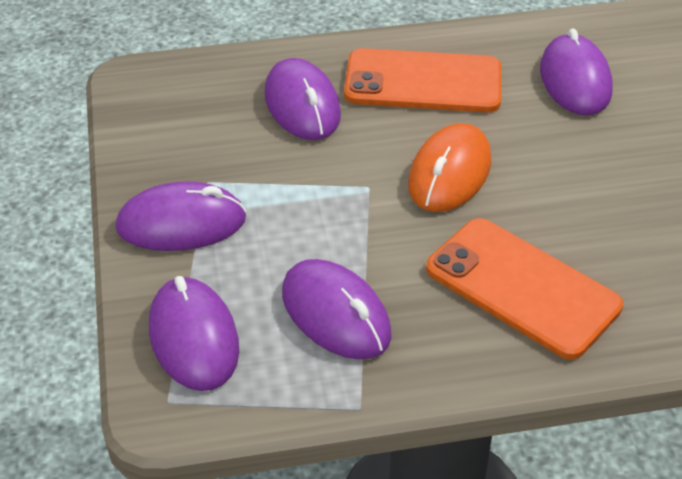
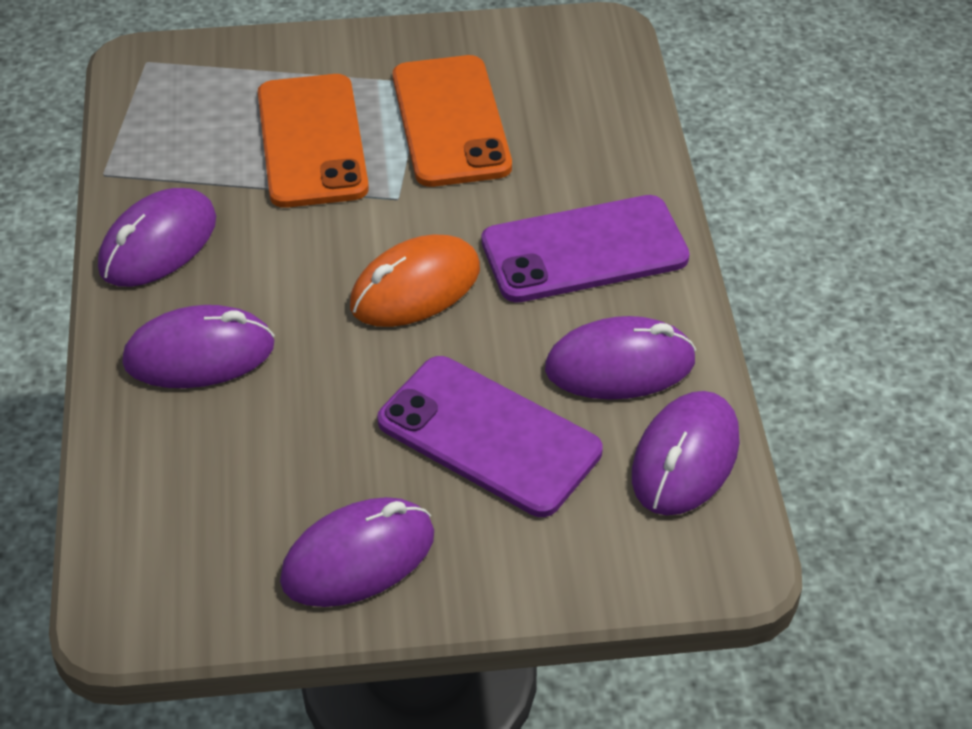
purple phone: 0 -> 2

